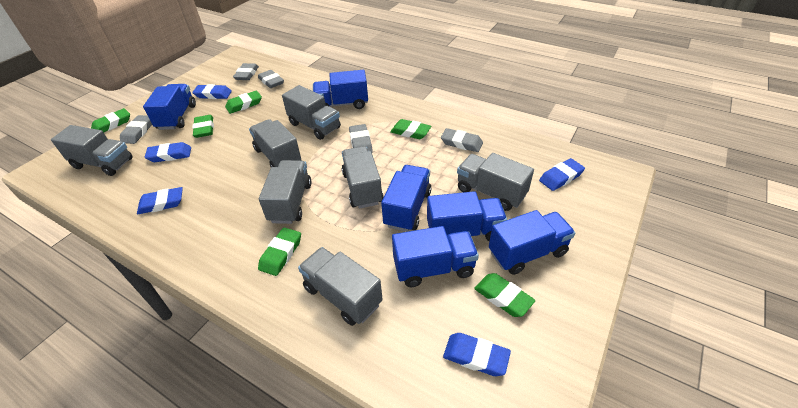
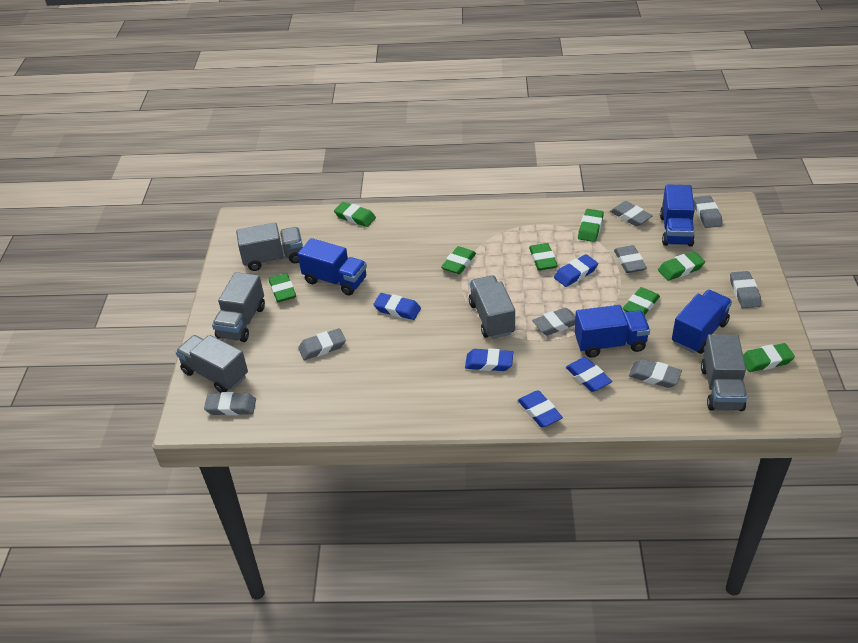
blue truck: 6 -> 4
green eraser: 6 -> 8
grey eraser: 5 -> 8
grey truck: 7 -> 5

